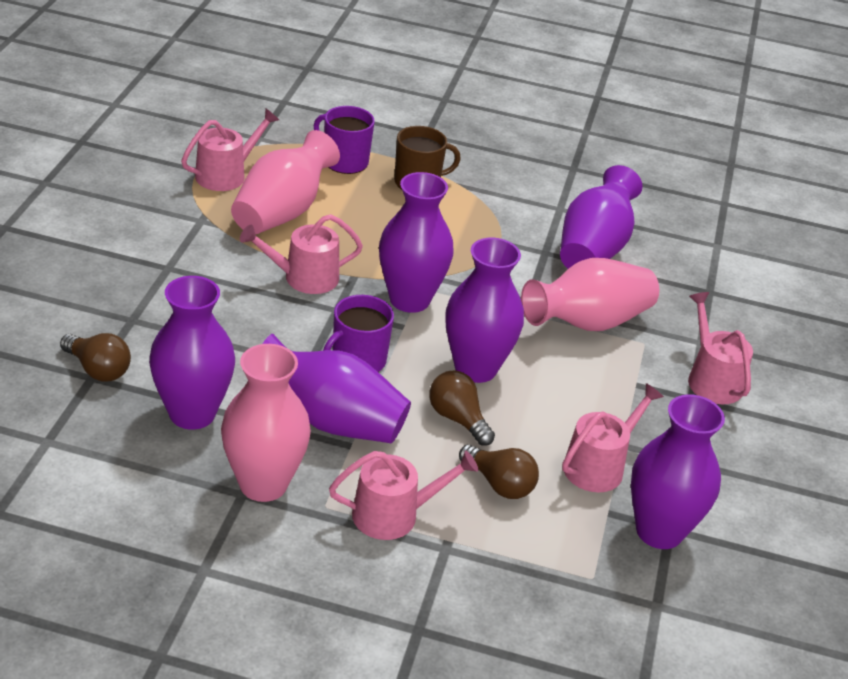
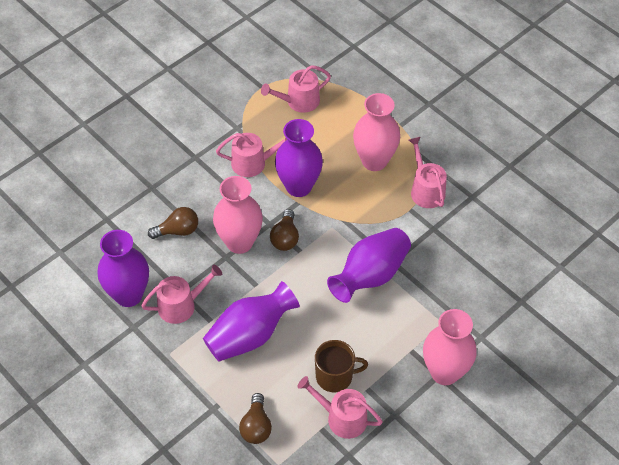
purple mug: 2 -> 0
purple vase: 6 -> 4

